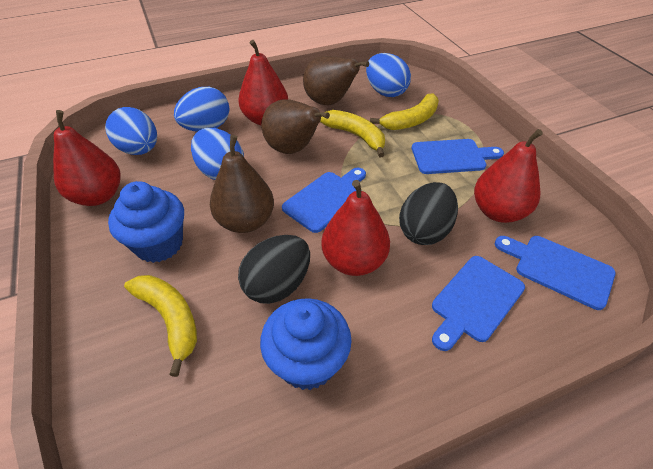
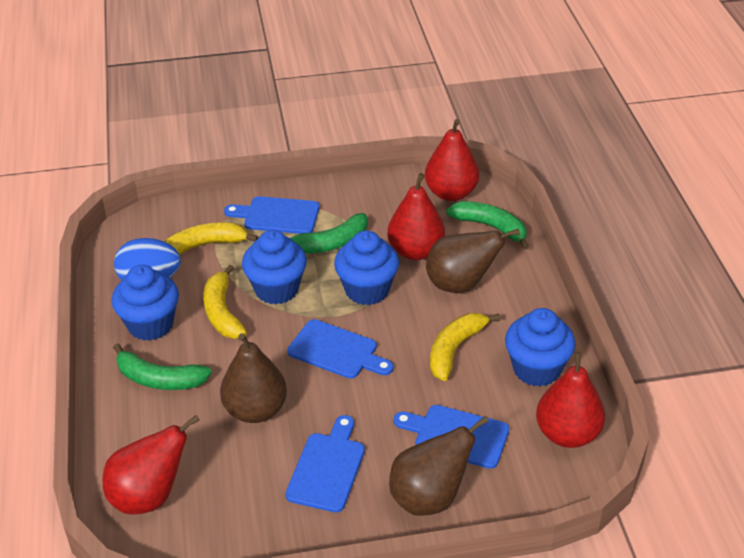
black egg: 2 -> 0
blue cupcake: 2 -> 4
blue egg: 4 -> 1
green banana: 0 -> 3

